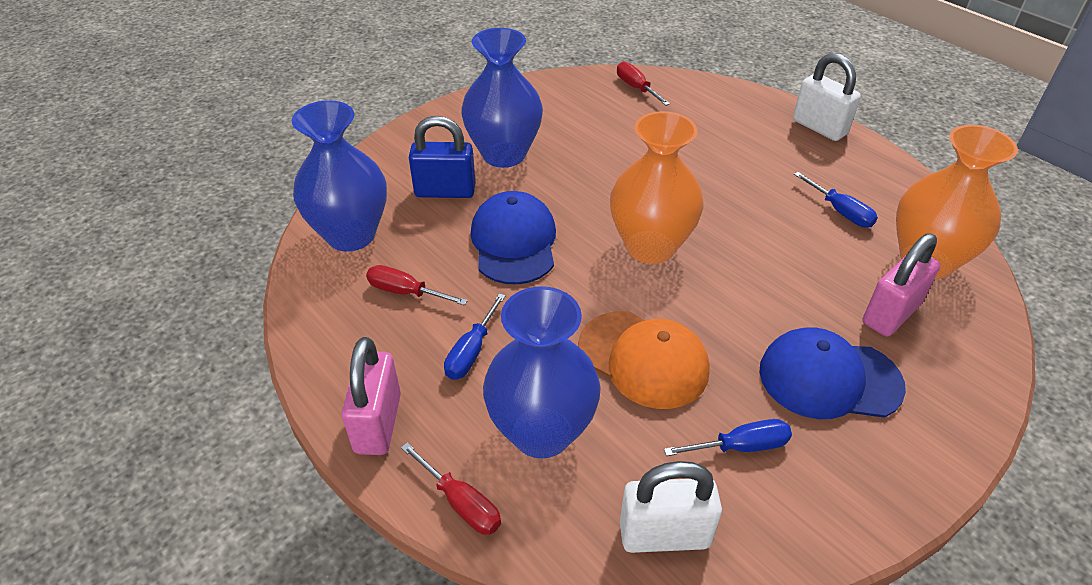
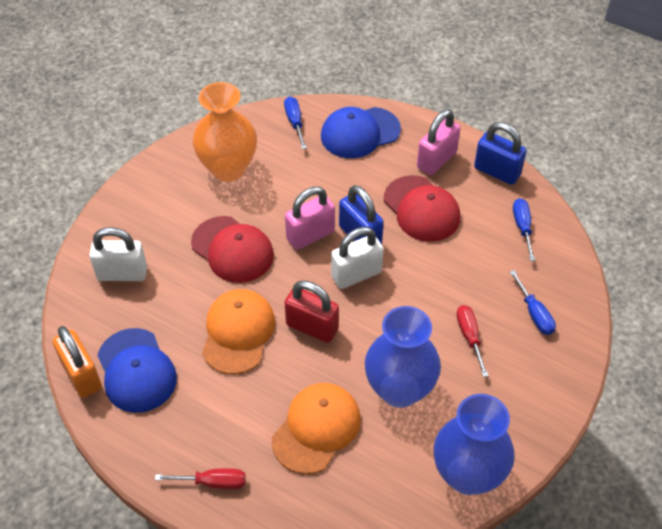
blue padlock: 1 -> 2
blue vase: 3 -> 2
orange cap: 1 -> 2
orange padlock: 0 -> 1
orange vase: 2 -> 1
red cap: 0 -> 2
red padlock: 0 -> 1
red screwdriver: 3 -> 2

